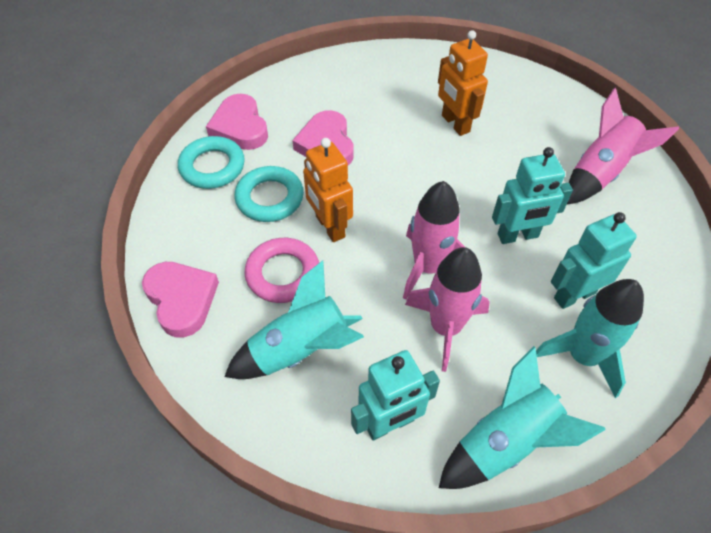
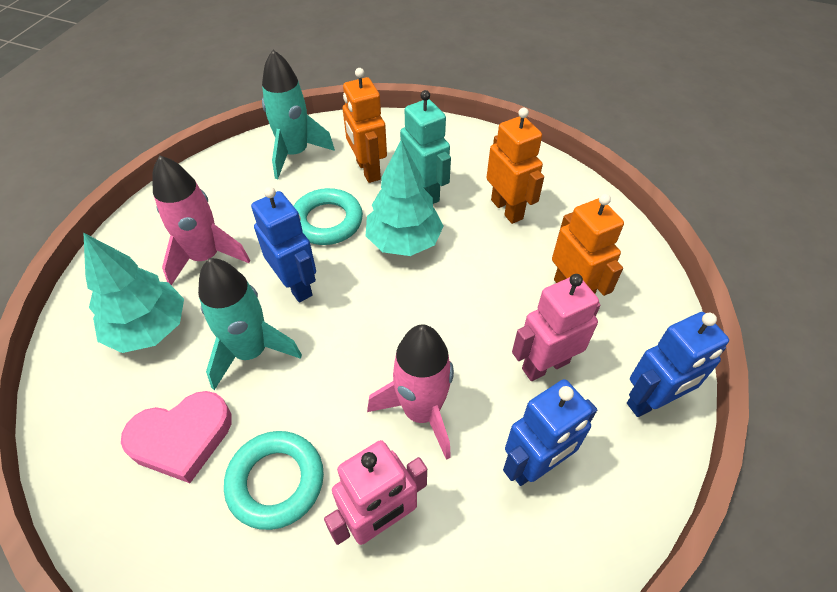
blue robot: 0 -> 3
orange robot: 2 -> 3
pink heart: 3 -> 1
pink ring: 1 -> 0
pink robot: 0 -> 2
pink rocket: 3 -> 2
turquoise robot: 3 -> 1
turquoise rocket: 3 -> 2
turquoise tree: 0 -> 2

